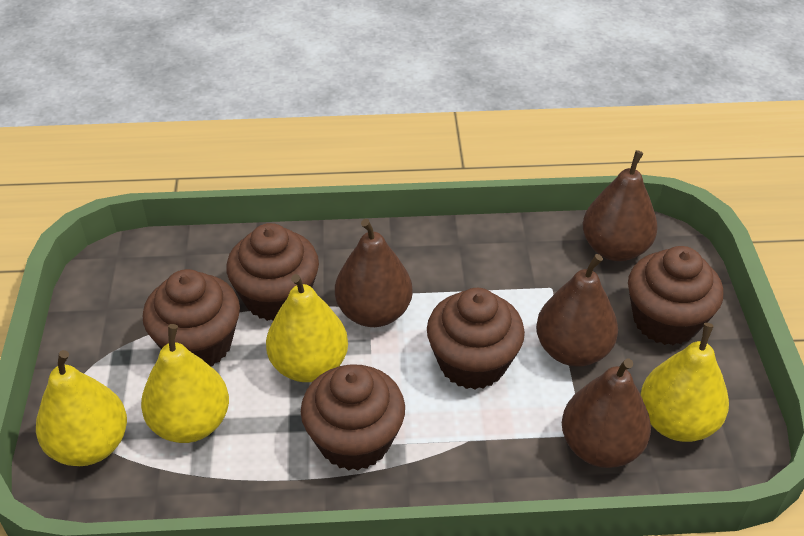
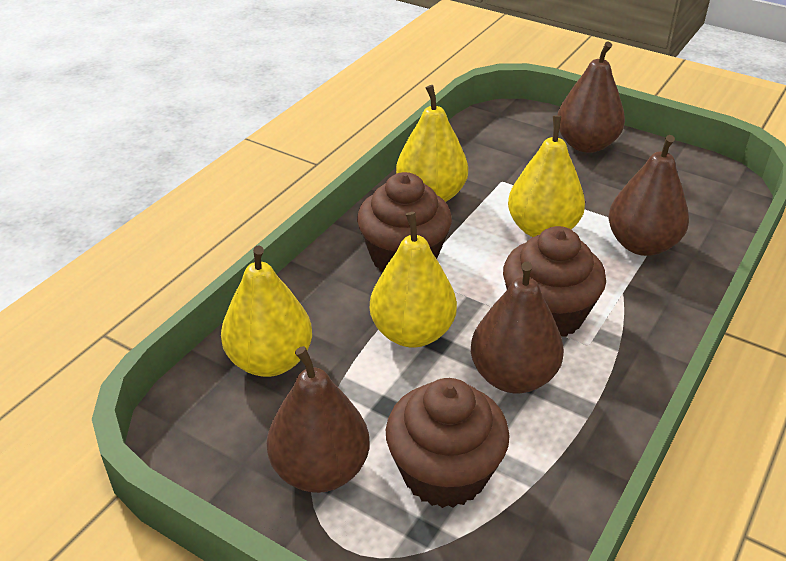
brown cupcake: 5 -> 3

